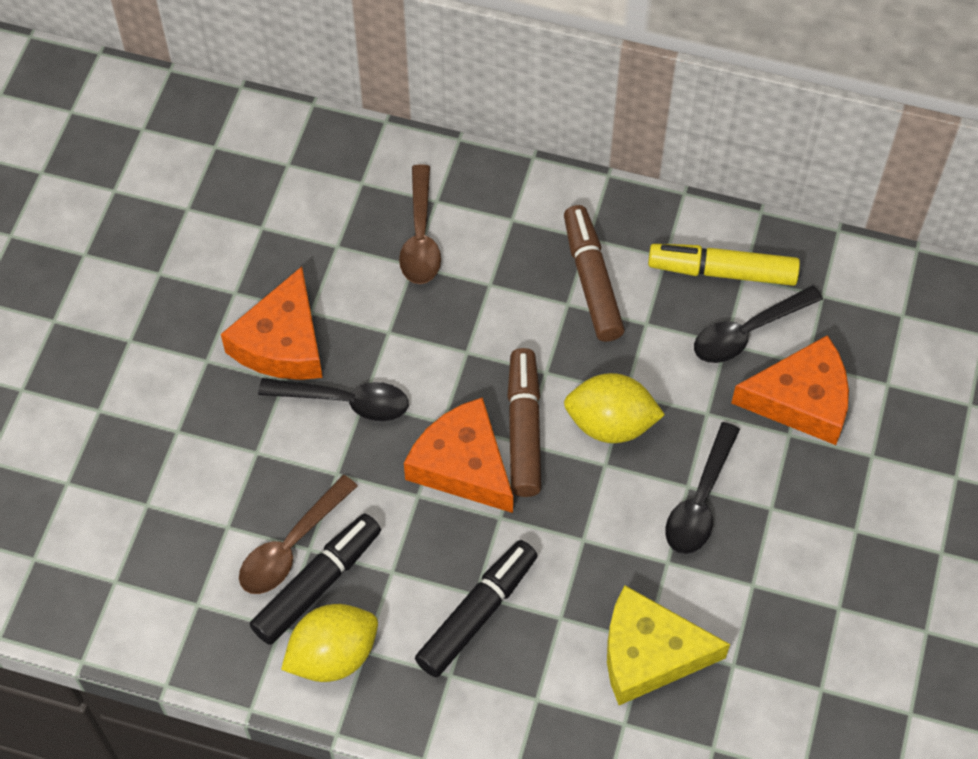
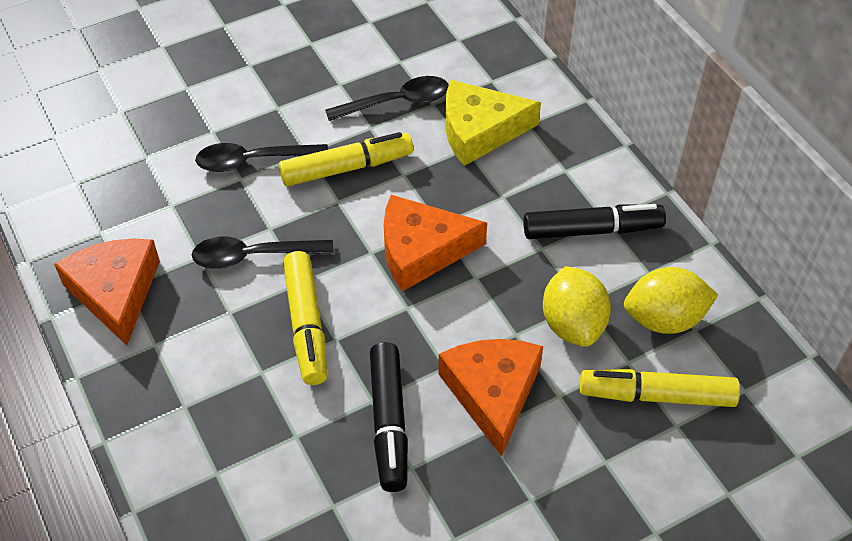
brown marker: 2 -> 0
brown spoon: 2 -> 0
yellow marker: 1 -> 3

